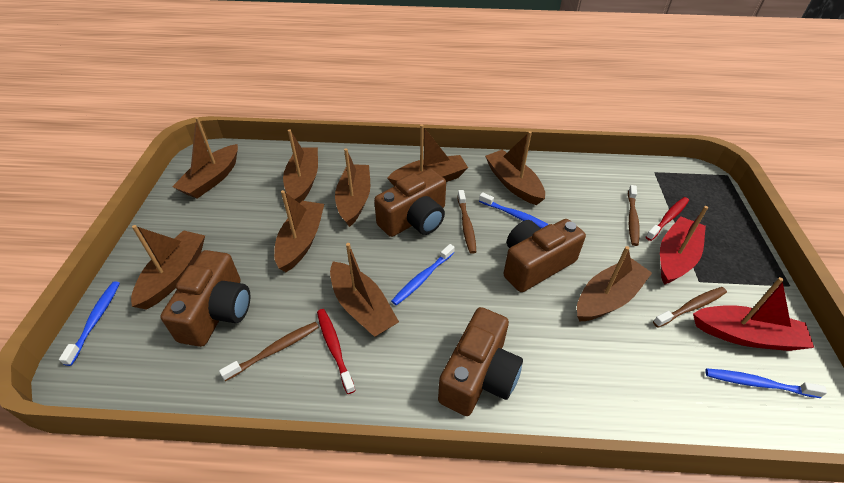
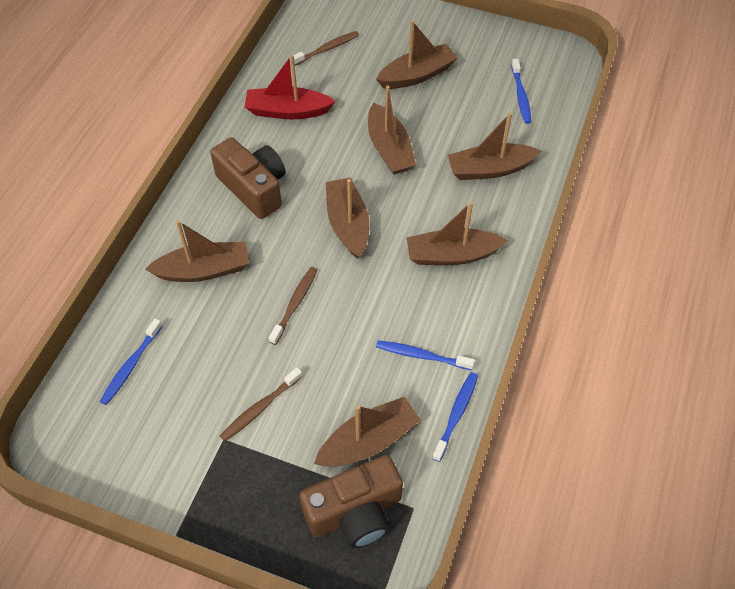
brown boat: 9 -> 7
brown camera: 4 -> 2
brown toothbrush: 4 -> 3
red boat: 2 -> 1
red toothbrush: 2 -> 0

